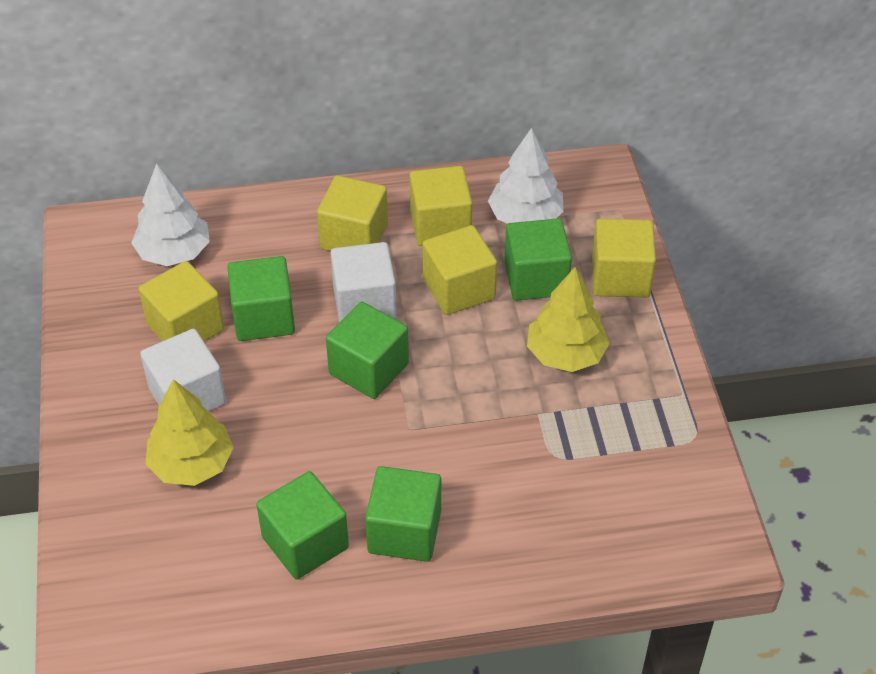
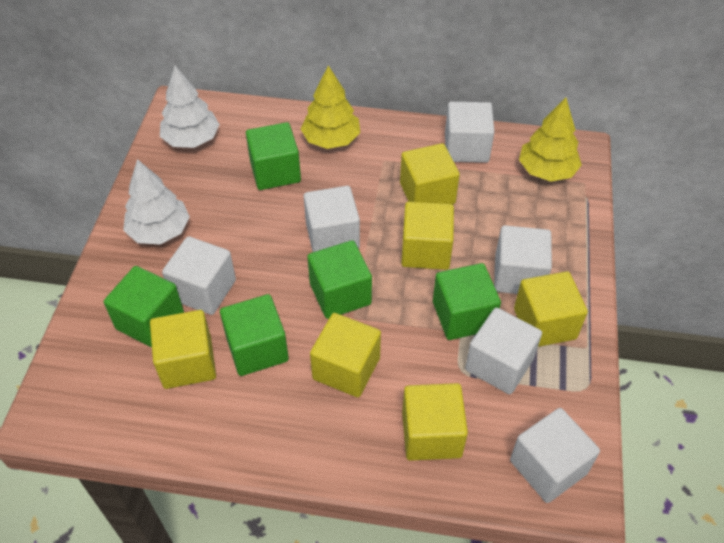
white cube: 2 -> 6
yellow cube: 5 -> 6

